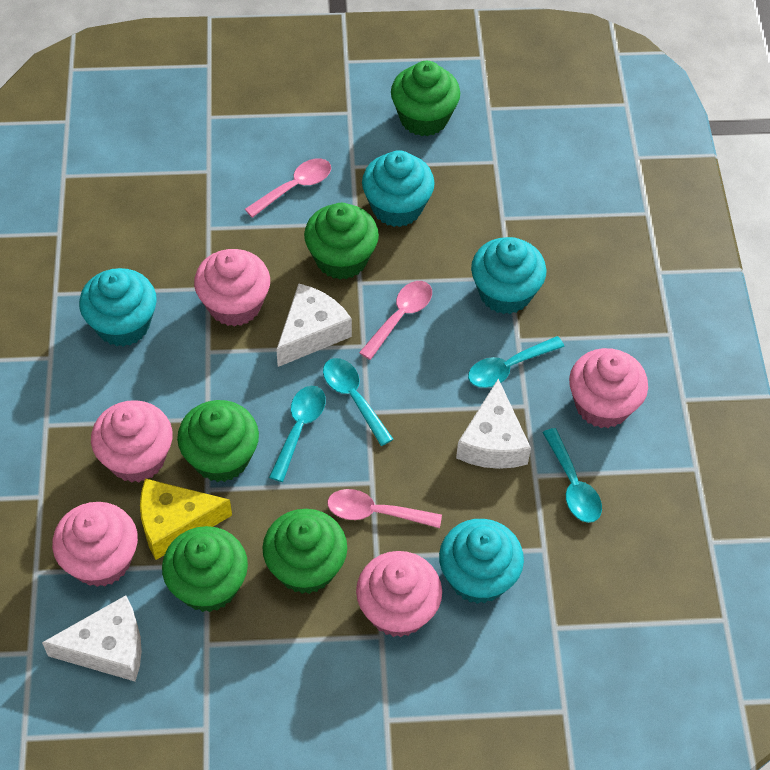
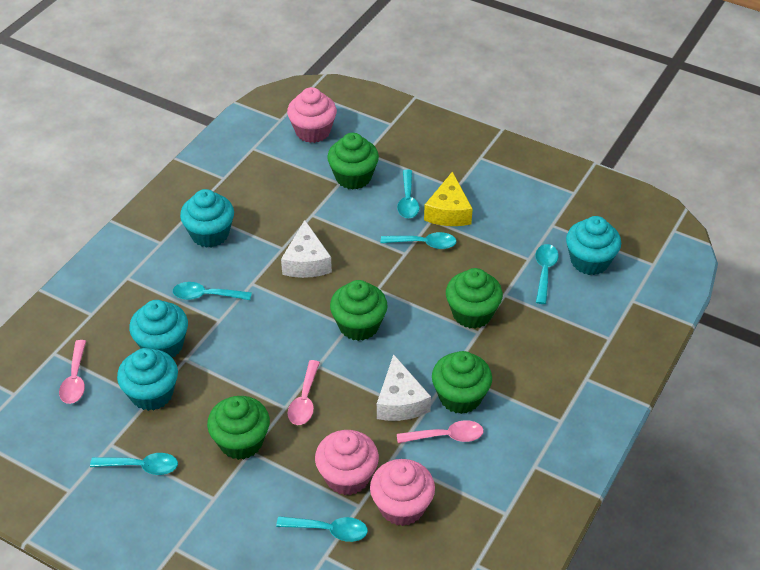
pink cupcake: 5 -> 3
turquoise spoon: 4 -> 6
white cheese: 3 -> 2

